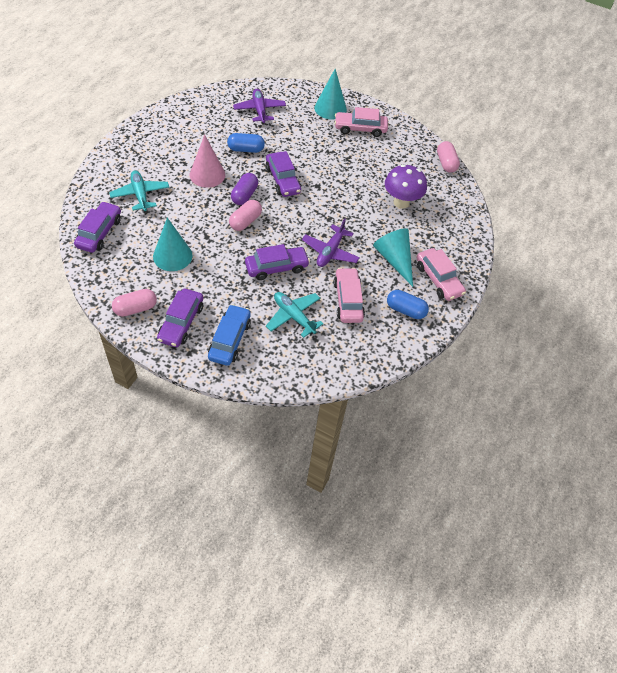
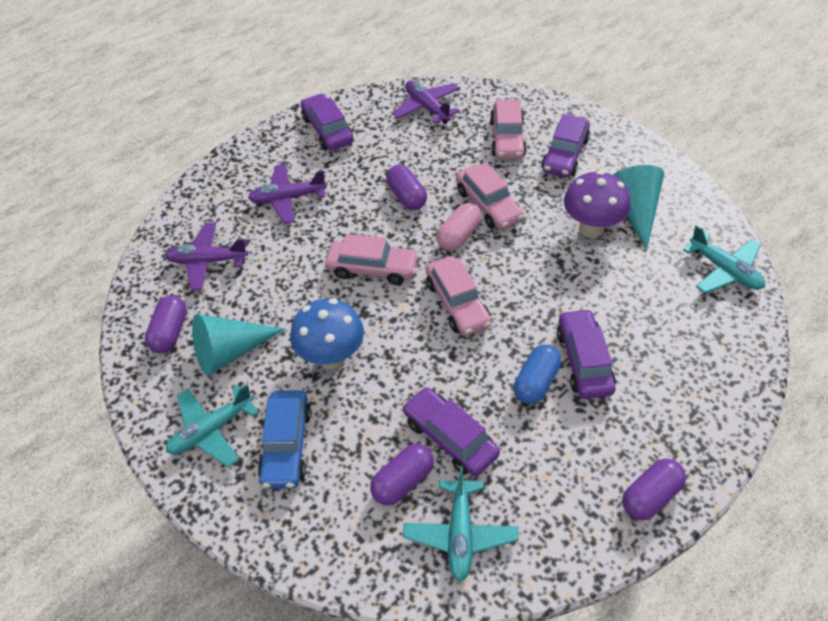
blue capsule: 2 -> 1
blue mushroom: 0 -> 1
pink capsule: 3 -> 1
pink car: 3 -> 4
pink cone: 1 -> 0
purple capsule: 1 -> 4
purple plane: 2 -> 3
turquoise cone: 3 -> 2
turquoise plane: 2 -> 3

